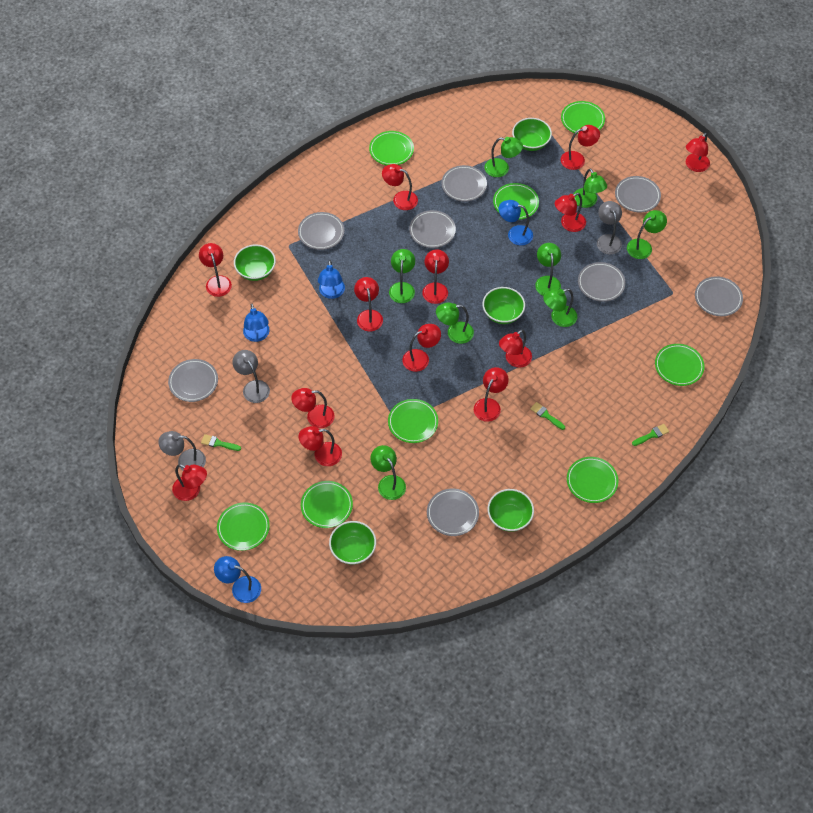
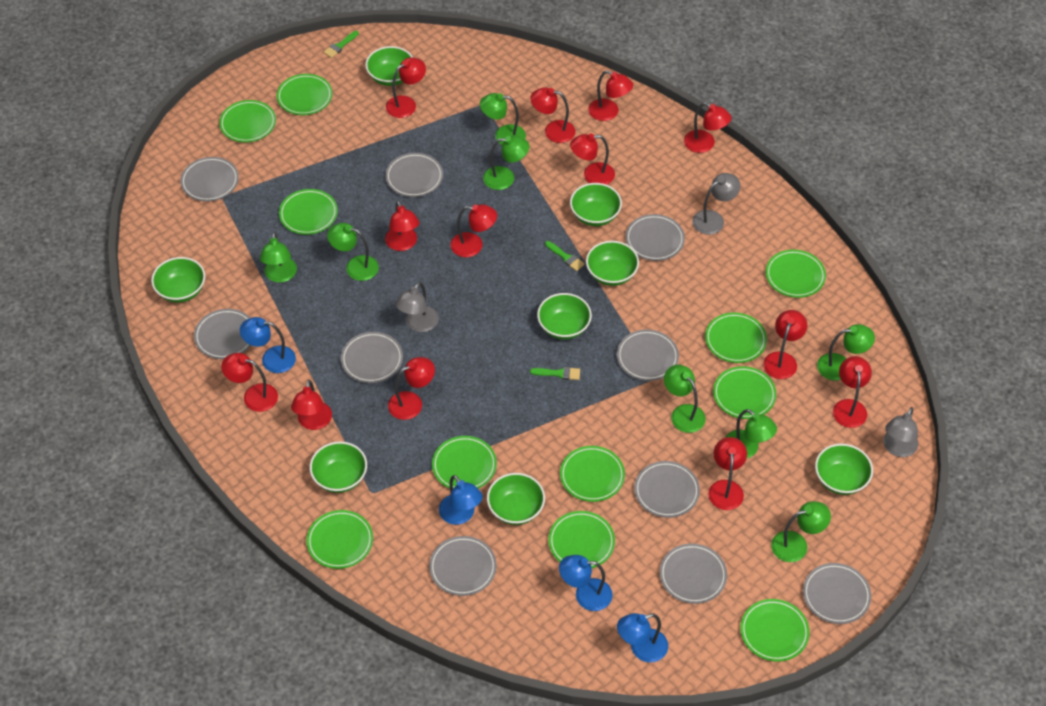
green bowl: 5 -> 8
green plate: 8 -> 11
grey plate: 8 -> 10

